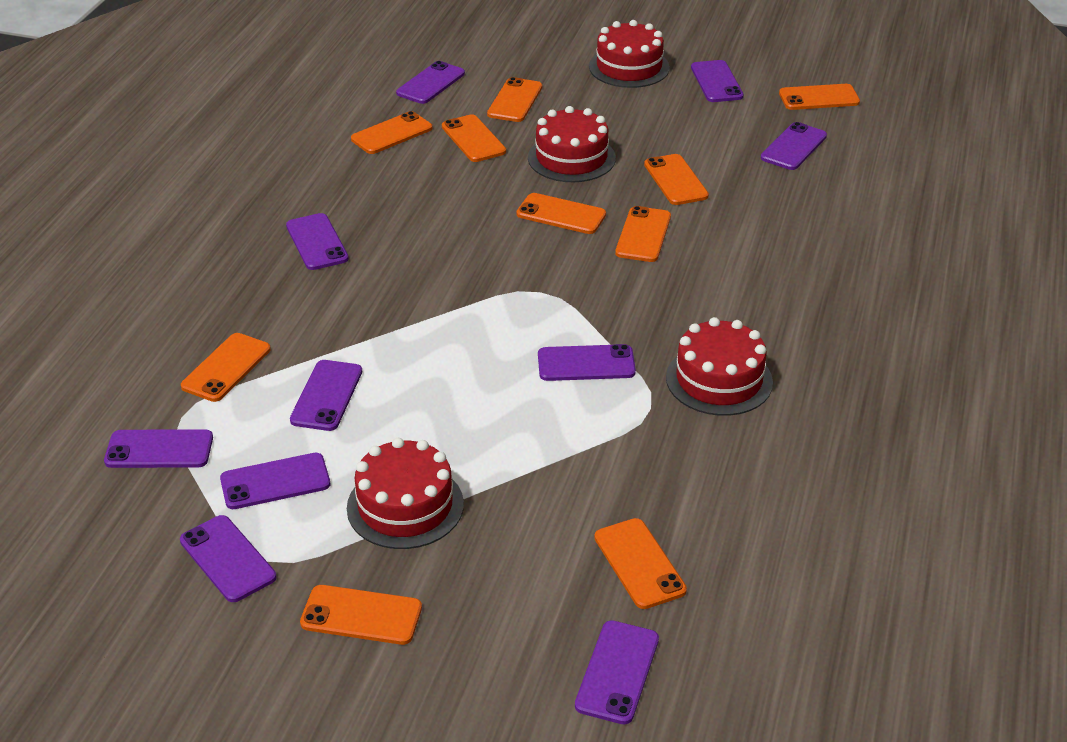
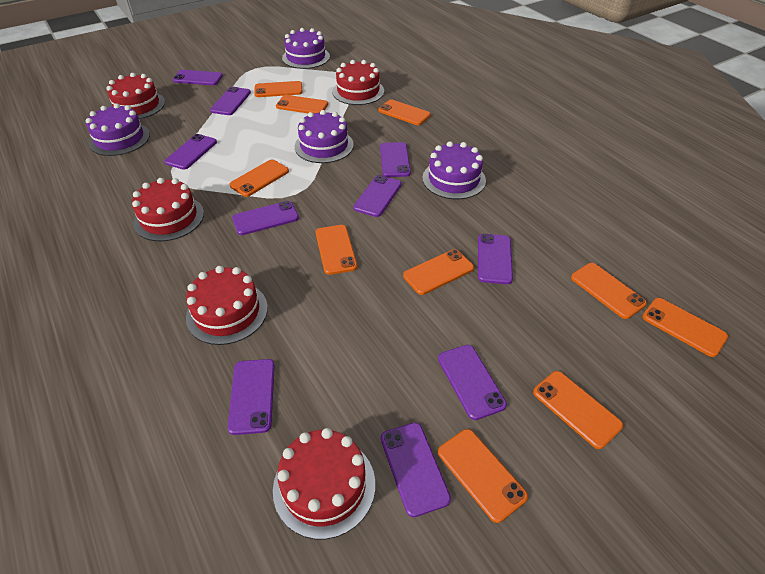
purple cake: 0 -> 4
red cake: 4 -> 5

